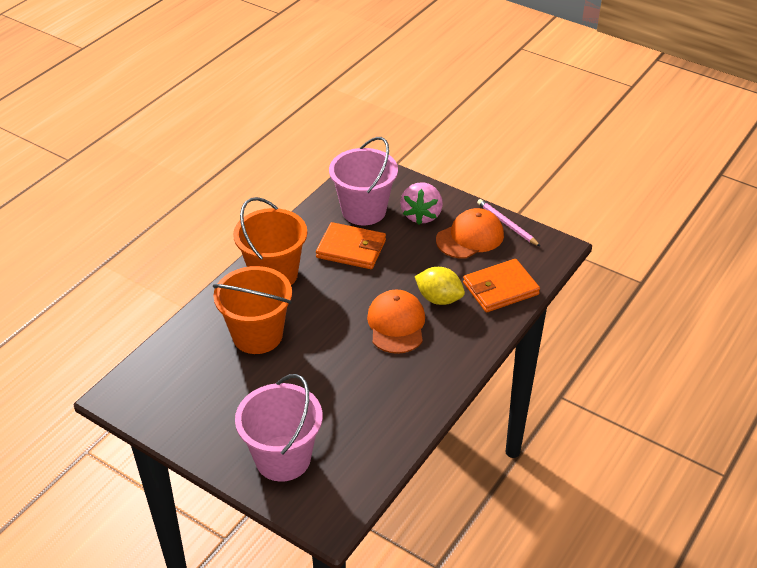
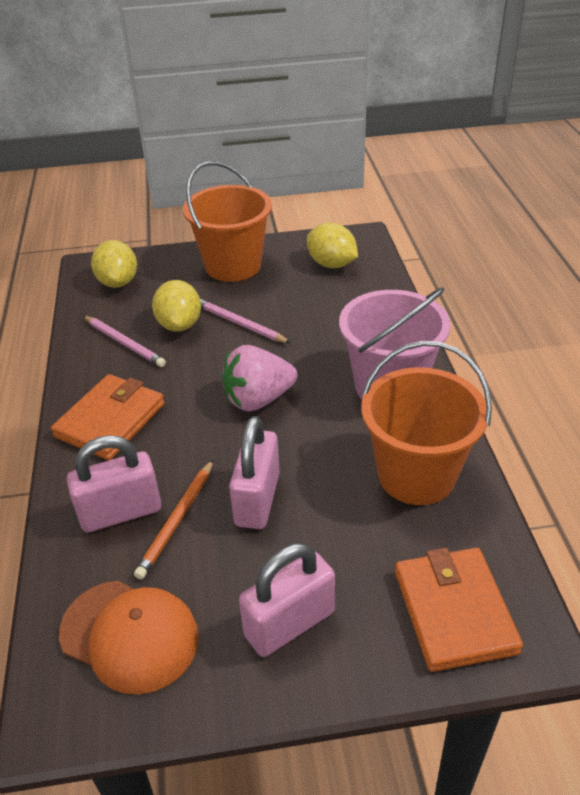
orange cap: 2 -> 1
orange pencil: 0 -> 1
pink bucket: 2 -> 1
pink padlock: 0 -> 3
pink pencil: 1 -> 2
yellow lemon: 1 -> 3

